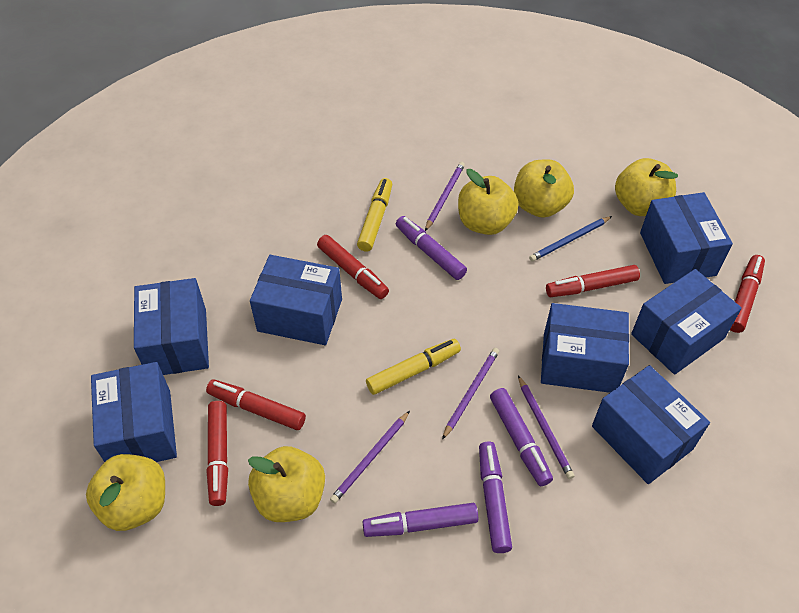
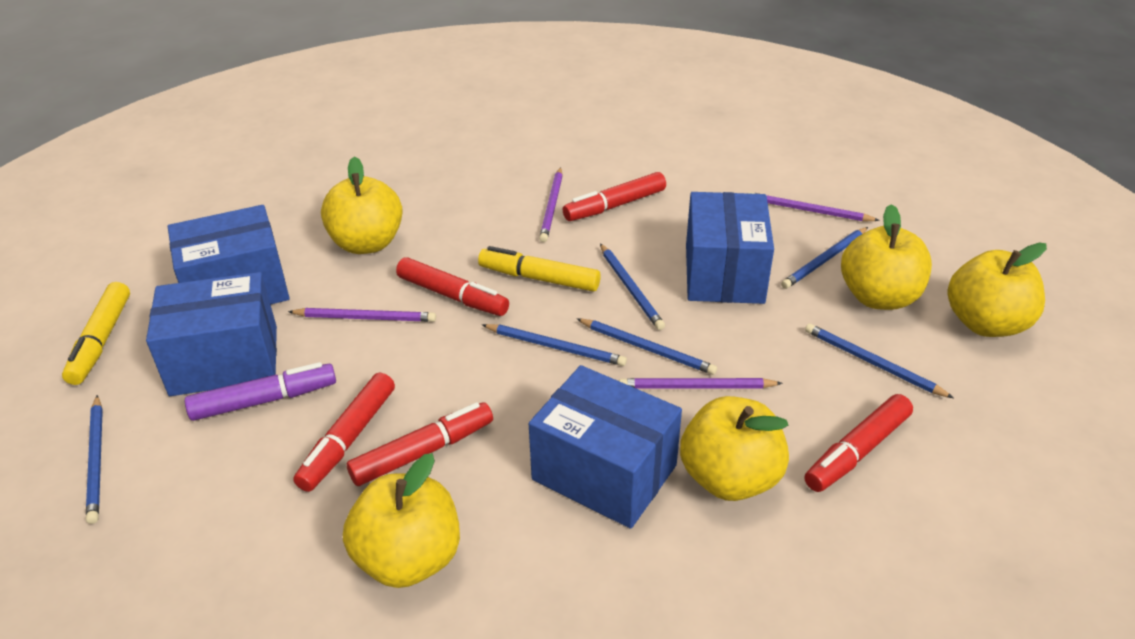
blue box: 7 -> 4
blue pencil: 1 -> 6
purple marker: 4 -> 1

